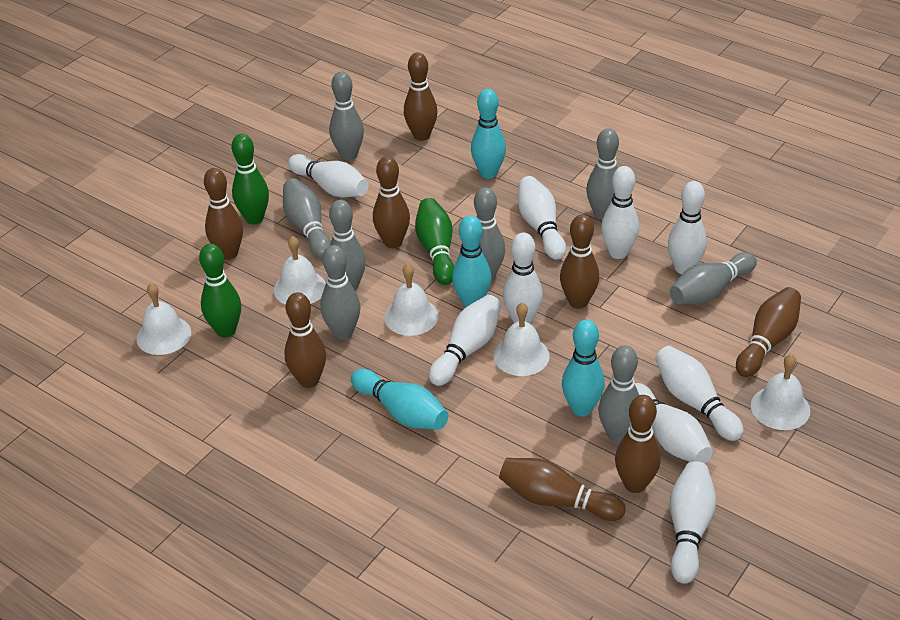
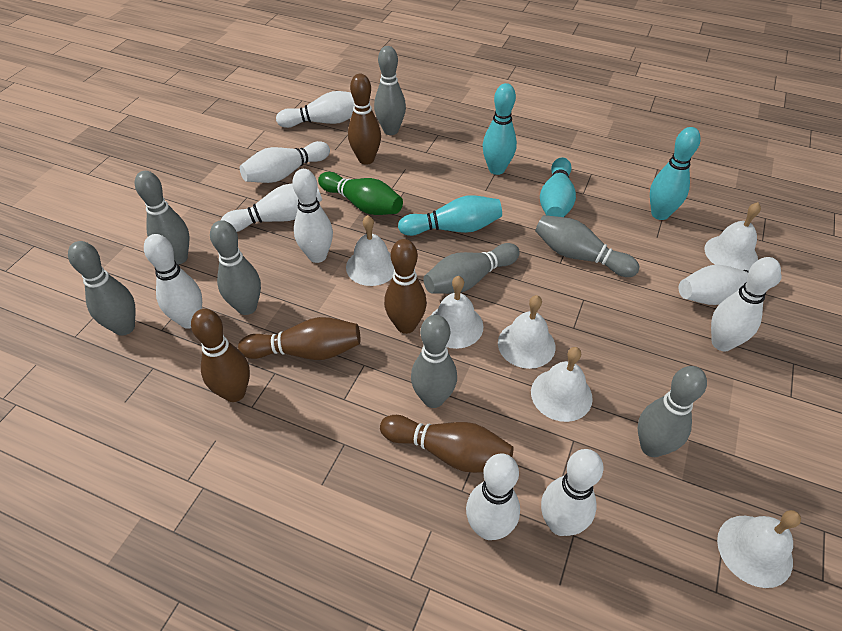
brown bowling pin: 8 -> 5
green bowling pin: 3 -> 1
white bell: 5 -> 6

